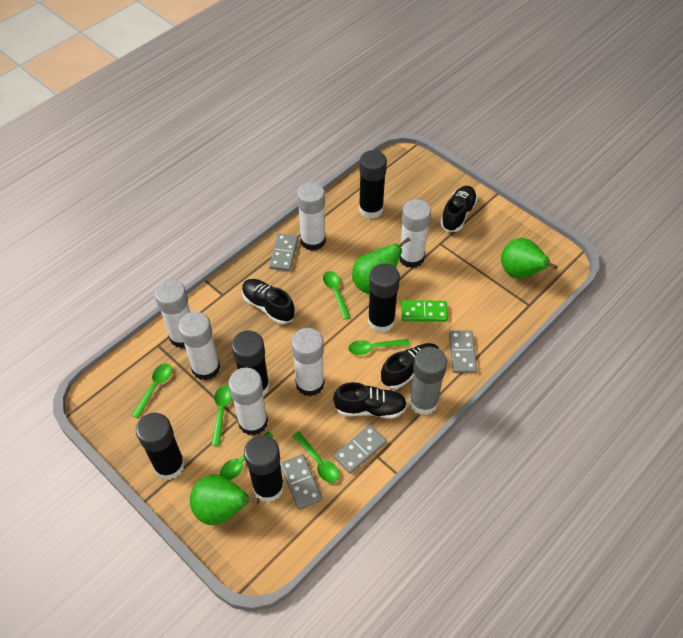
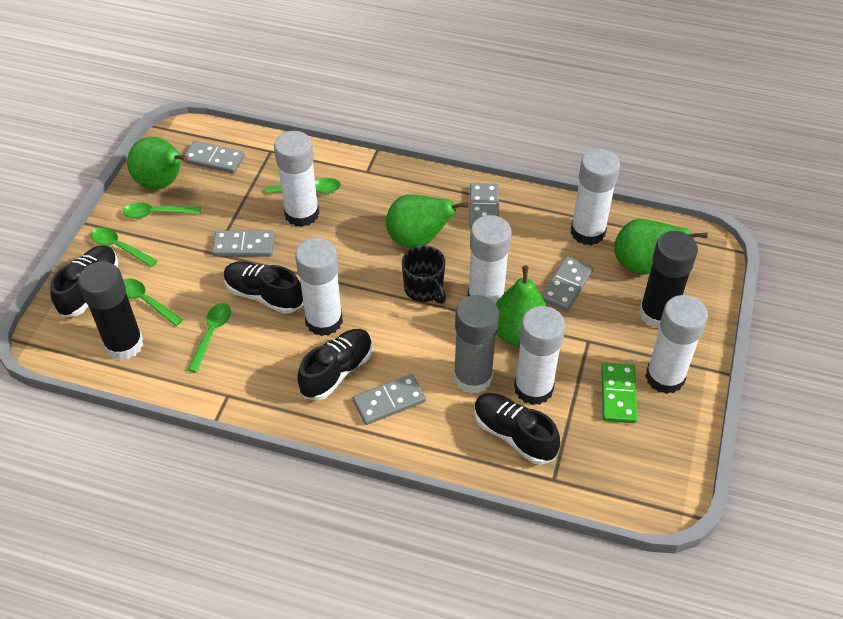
black glue stick: 5 -> 2
black mug: 0 -> 1
green pear: 3 -> 4
green spoon: 6 -> 5
grey domino: 4 -> 5

